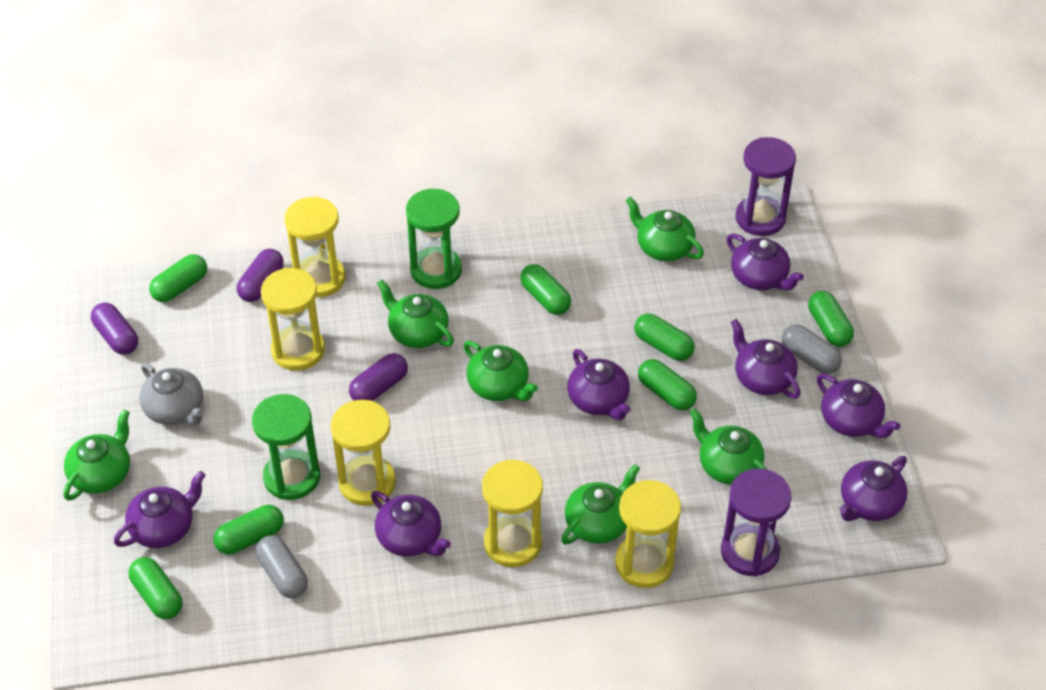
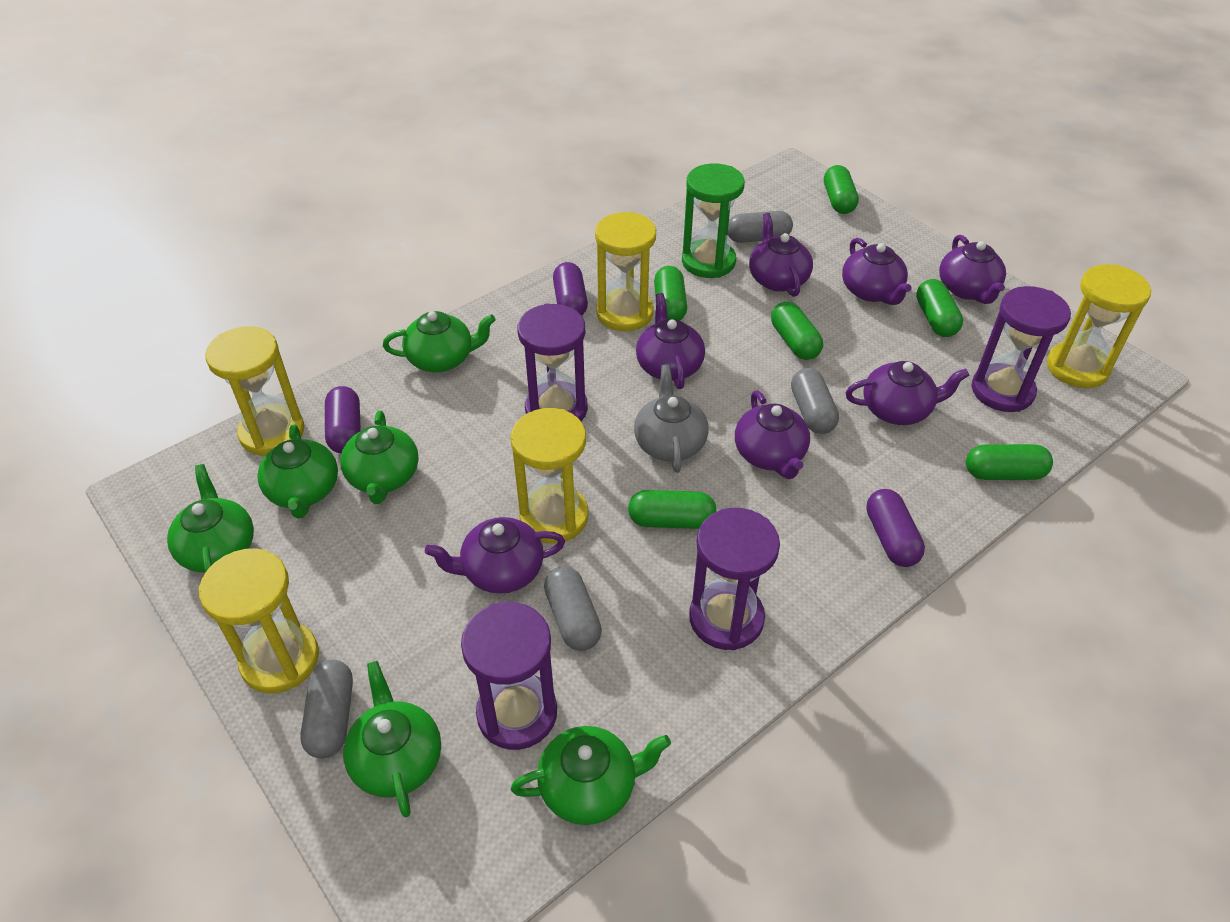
green capsule: 7 -> 6
green hourglass: 2 -> 1
grey capsule: 2 -> 4
purple hourglass: 2 -> 4

